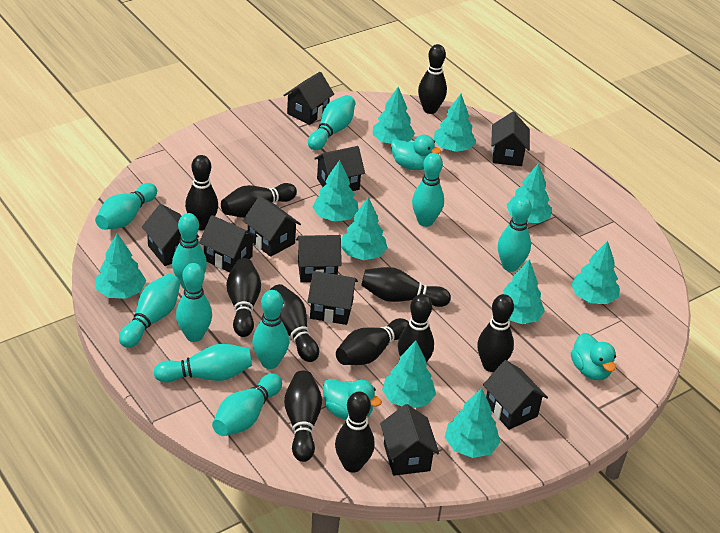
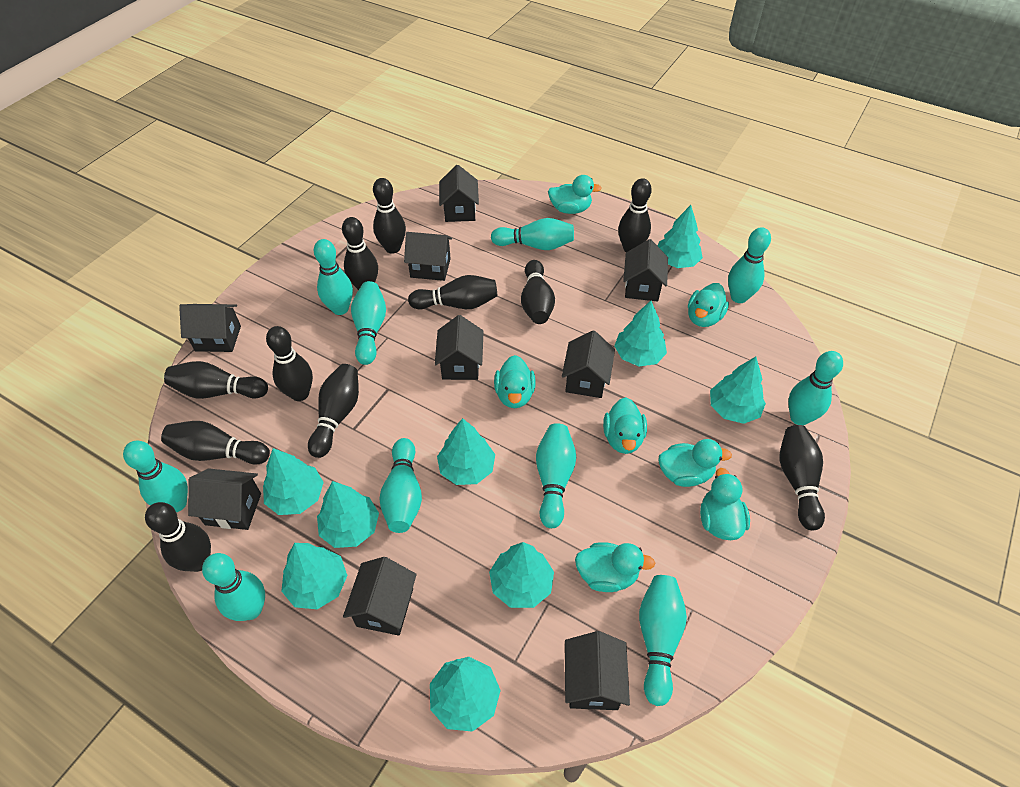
black house: 10 -> 9
turquoise duck: 3 -> 7
turquoise tree: 10 -> 9

